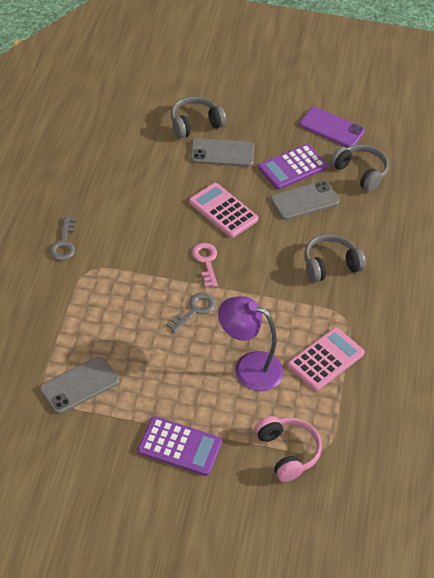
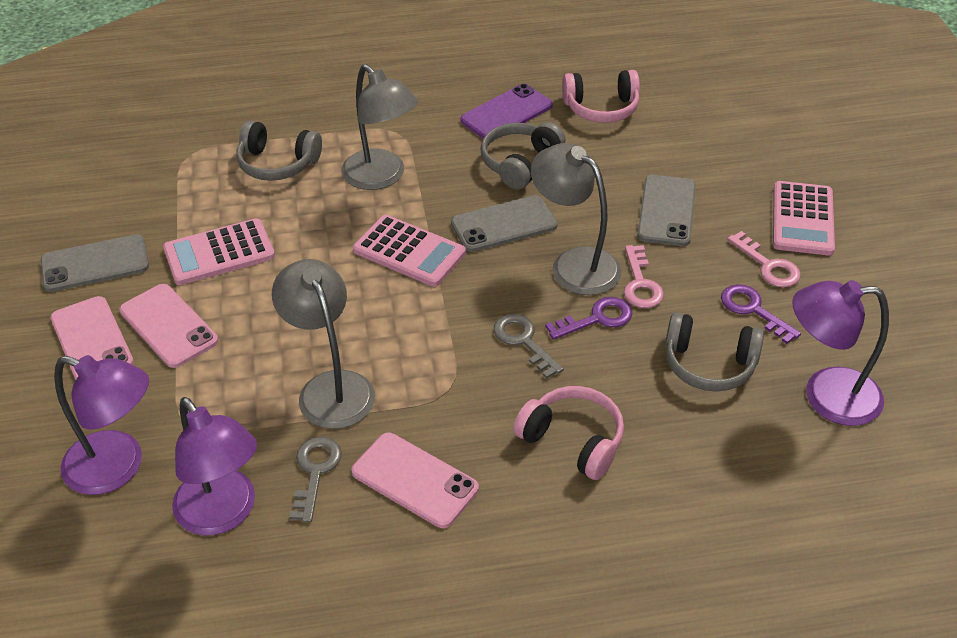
grey lamp: 0 -> 3
pink calculator: 2 -> 3
pink headphones: 1 -> 2
pink key: 1 -> 2
pink phone: 0 -> 3
purple calculator: 2 -> 0
purple key: 0 -> 2
purple lamp: 1 -> 3

